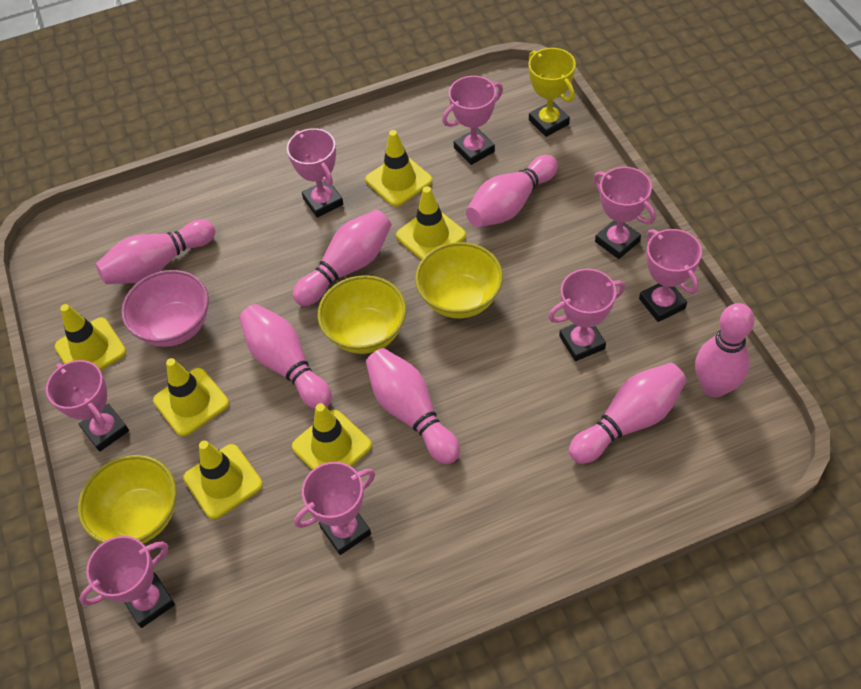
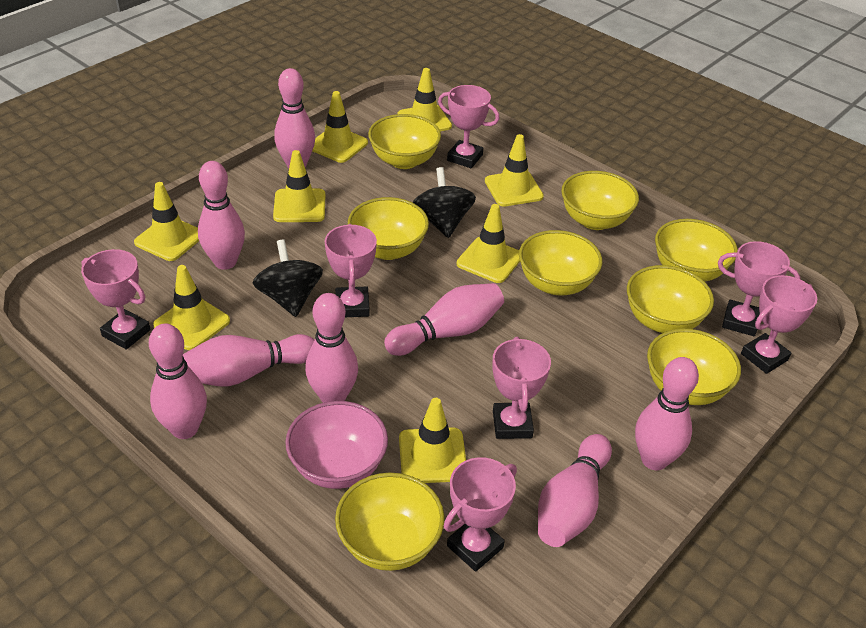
black spinning top: 0 -> 2
pink bowling pin: 7 -> 8
pink trophy: 8 -> 7
yellow bowl: 3 -> 8
yellow traffic cone: 6 -> 8
yellow trophy: 1 -> 0

